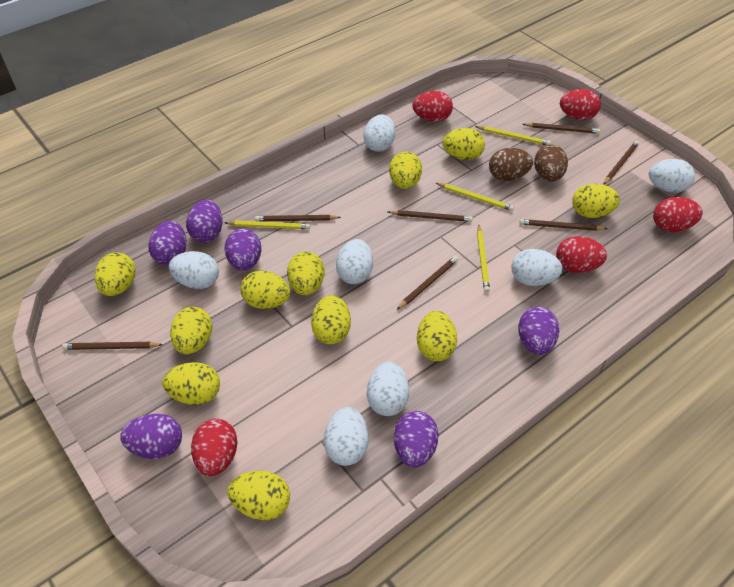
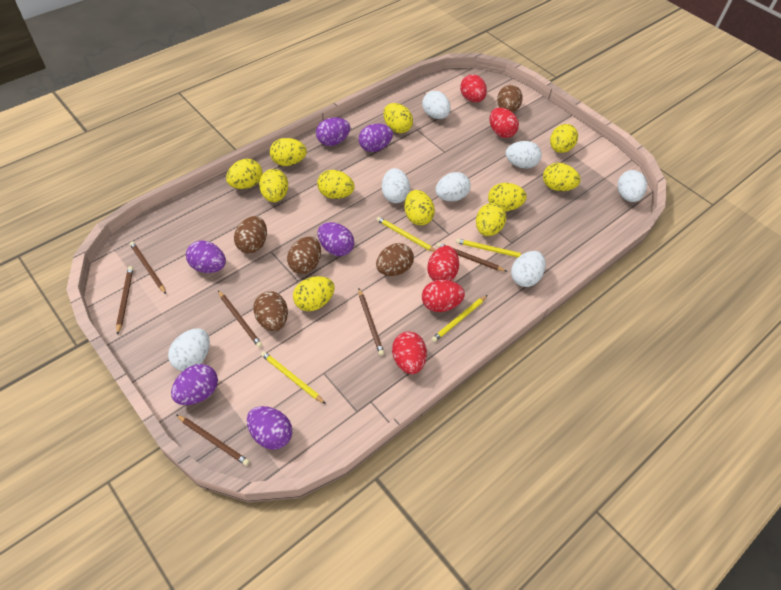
brown egg: 2 -> 5
brown pencil: 7 -> 6

